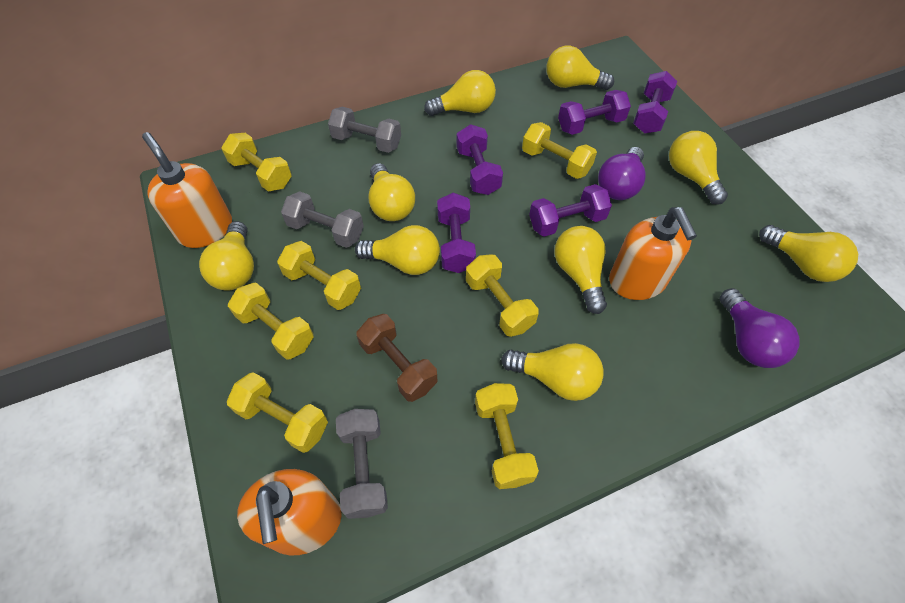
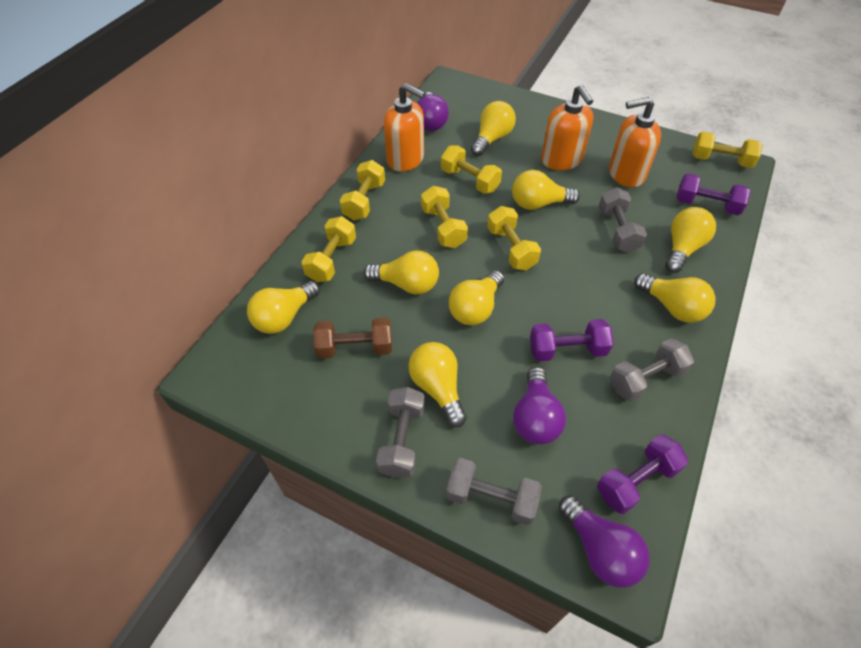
grey dumbbell: 3 -> 4
purple dumbbell: 5 -> 3
purple light bulb: 2 -> 3
yellow dumbbell: 7 -> 6
yellow light bulb: 9 -> 8

